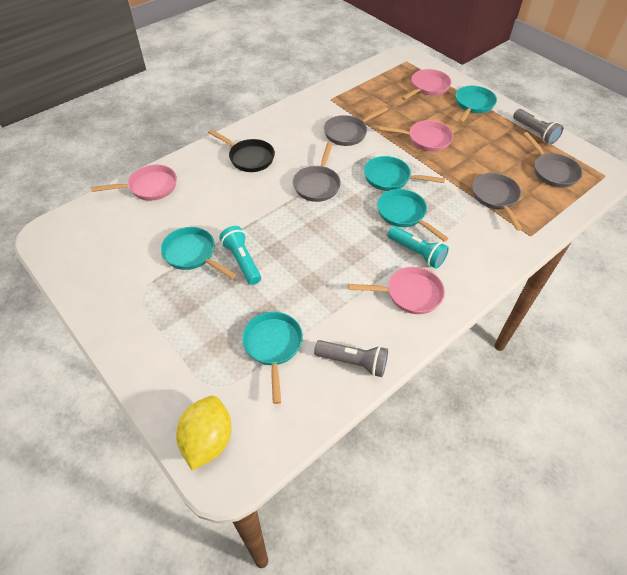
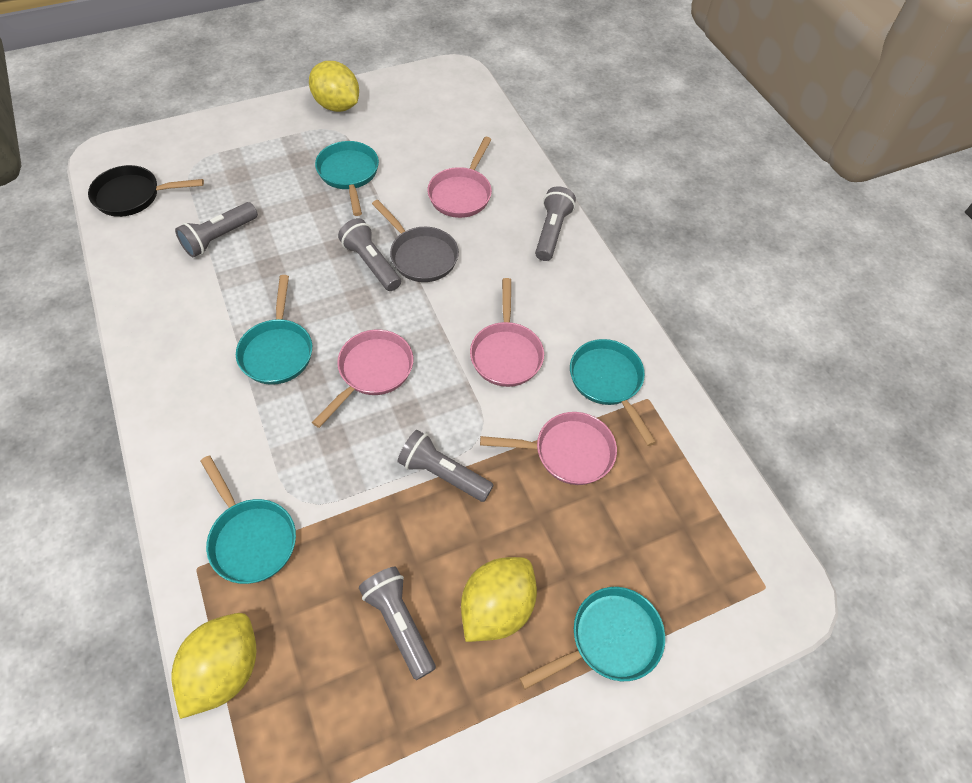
grey flashlight: 2 -> 5
grey pan: 4 -> 1
turquoise flashlight: 2 -> 0
yellow lemon: 1 -> 3

